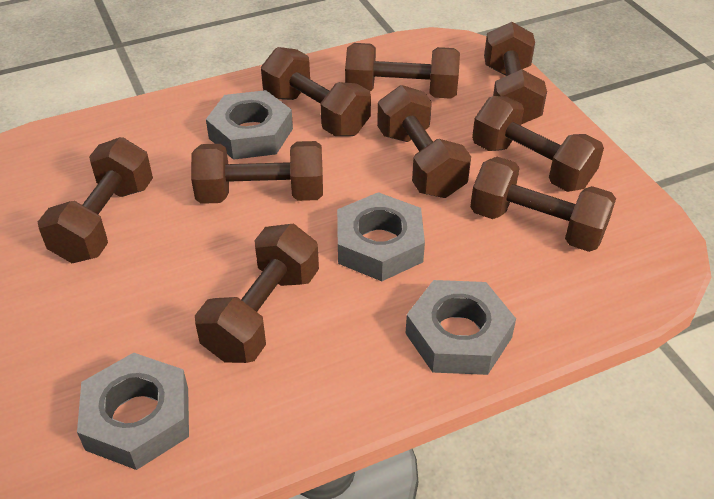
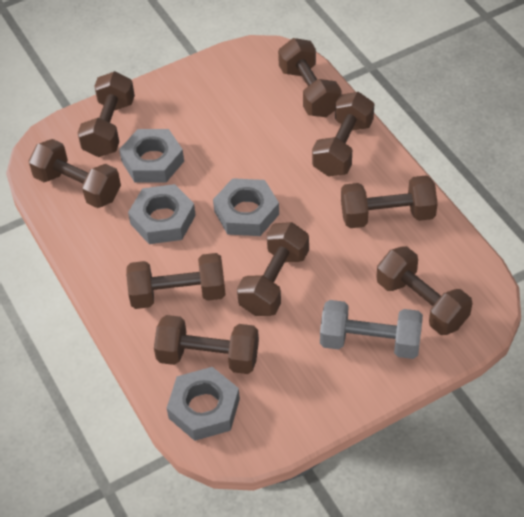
grey dumbbell: 0 -> 1

